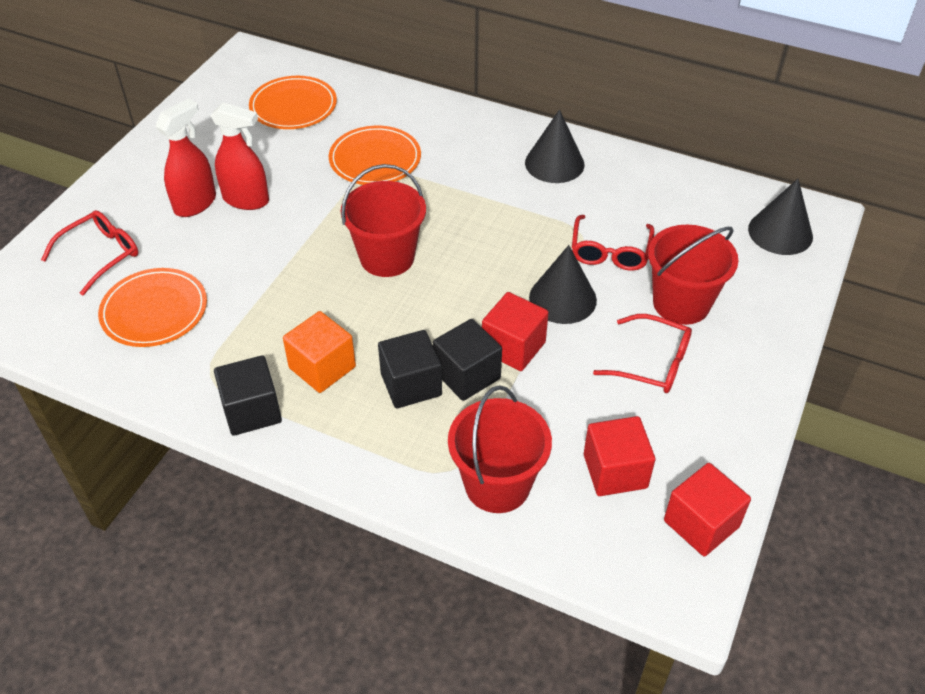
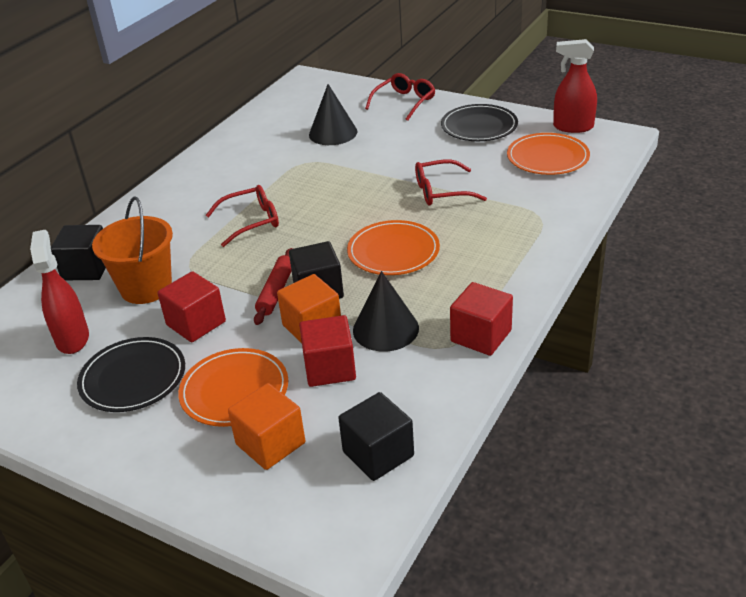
black cone: 3 -> 2
black plate: 0 -> 2
orange bucket: 0 -> 1
orange cube: 1 -> 2
red bucket: 3 -> 0
red rolling pin: 0 -> 1

